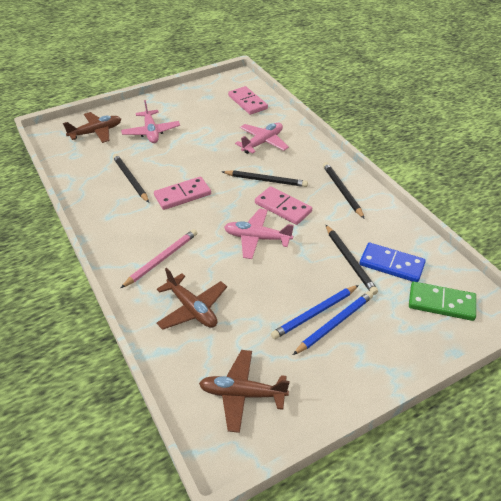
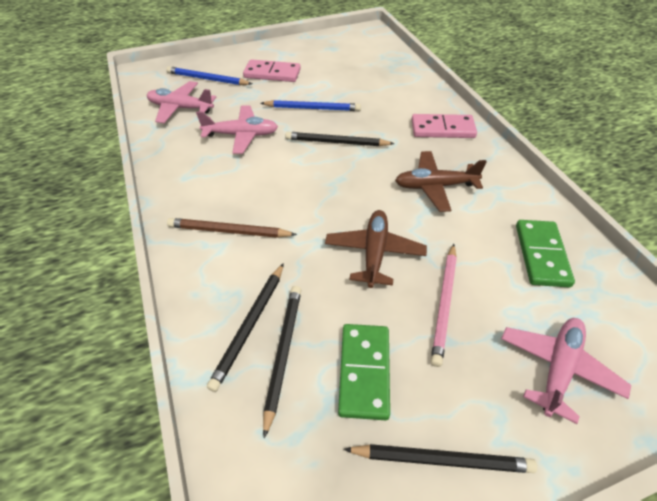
blue domino: 1 -> 0
brown pencil: 0 -> 1
brown plane: 3 -> 2
green domino: 1 -> 2
pink domino: 3 -> 2

